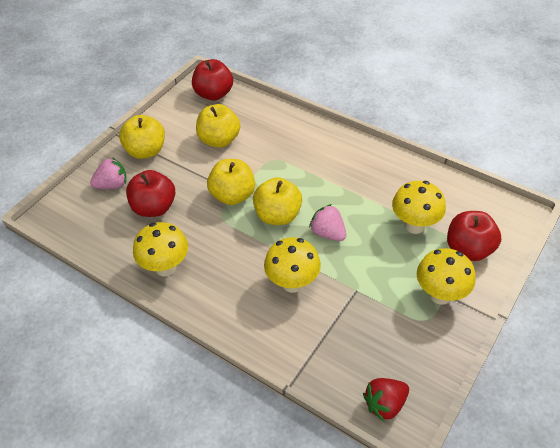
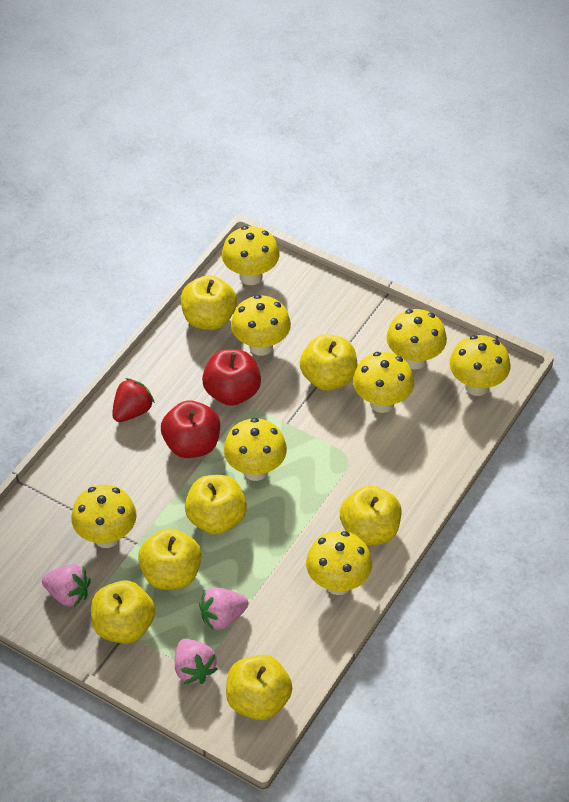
pink strawberry: 2 -> 3
red apple: 3 -> 2
yellow apple: 4 -> 7
yellow mushroom: 4 -> 8

